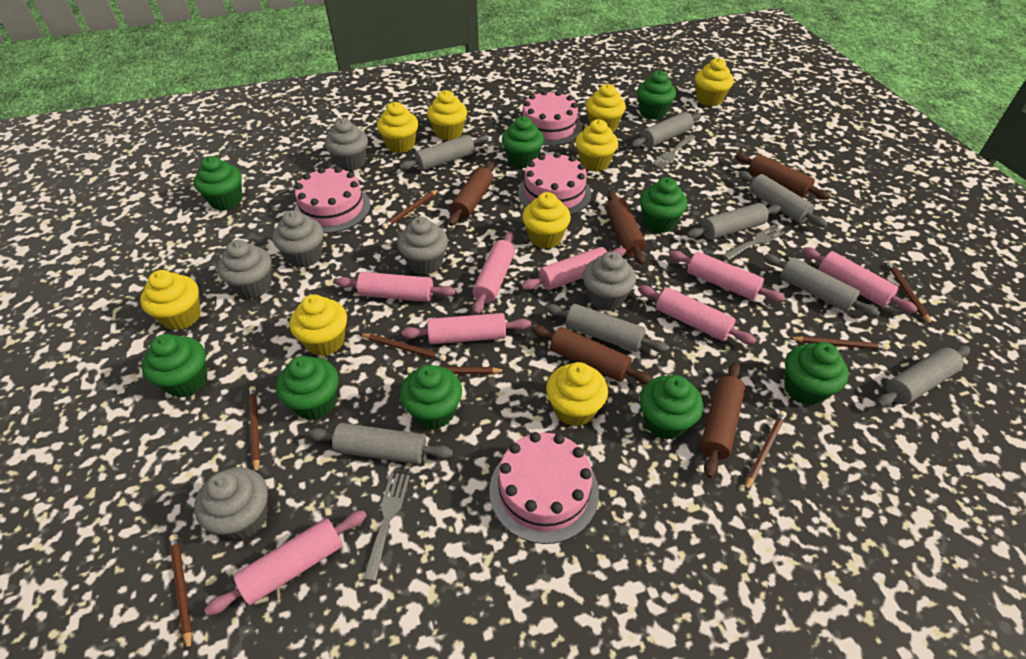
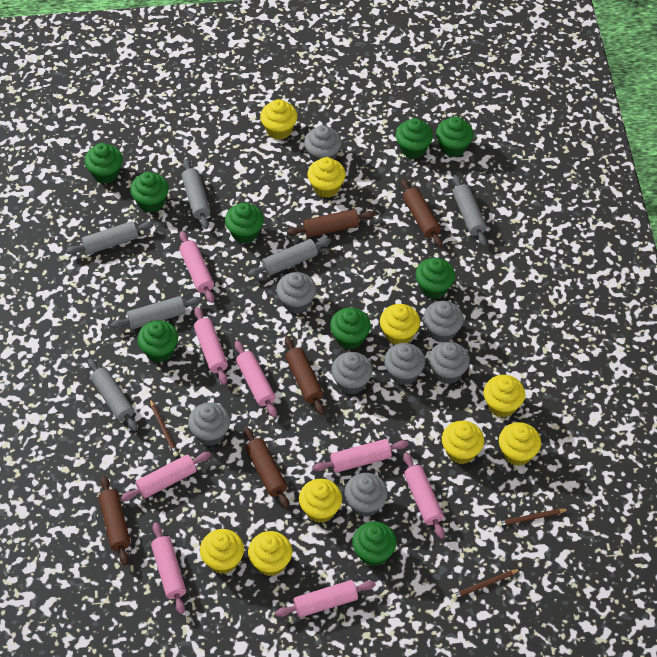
brown pencil: 8 -> 3
grey cupcake: 6 -> 8
grey fork: 3 -> 0
grey rolling pin: 8 -> 6
pink cake: 4 -> 0

